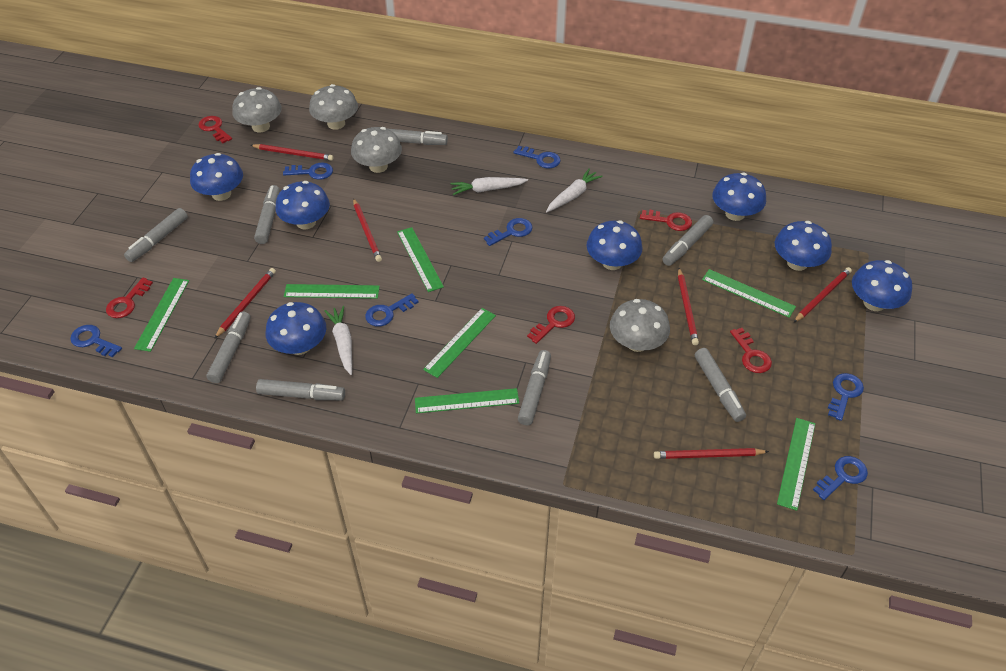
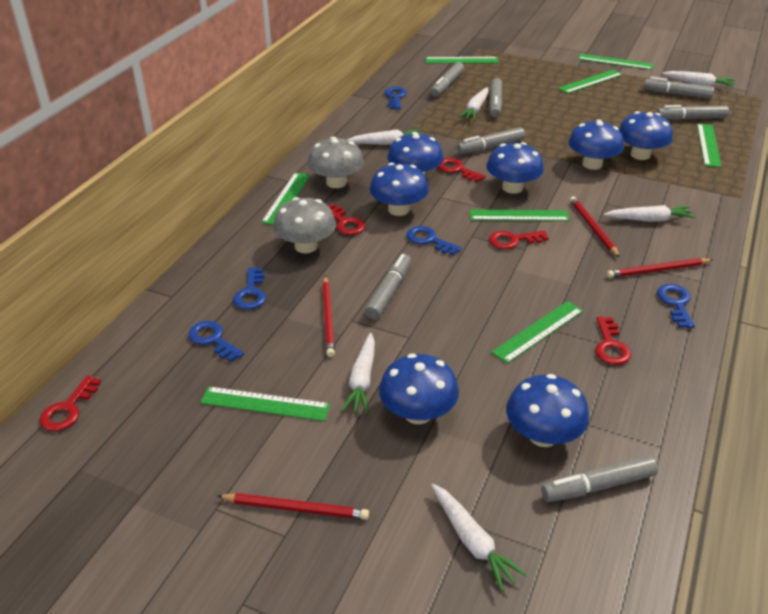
blue key: 7 -> 5
green ruler: 7 -> 8
grey marker: 8 -> 7
grey mushroom: 4 -> 2
red pencil: 6 -> 4
white carrot: 3 -> 6

